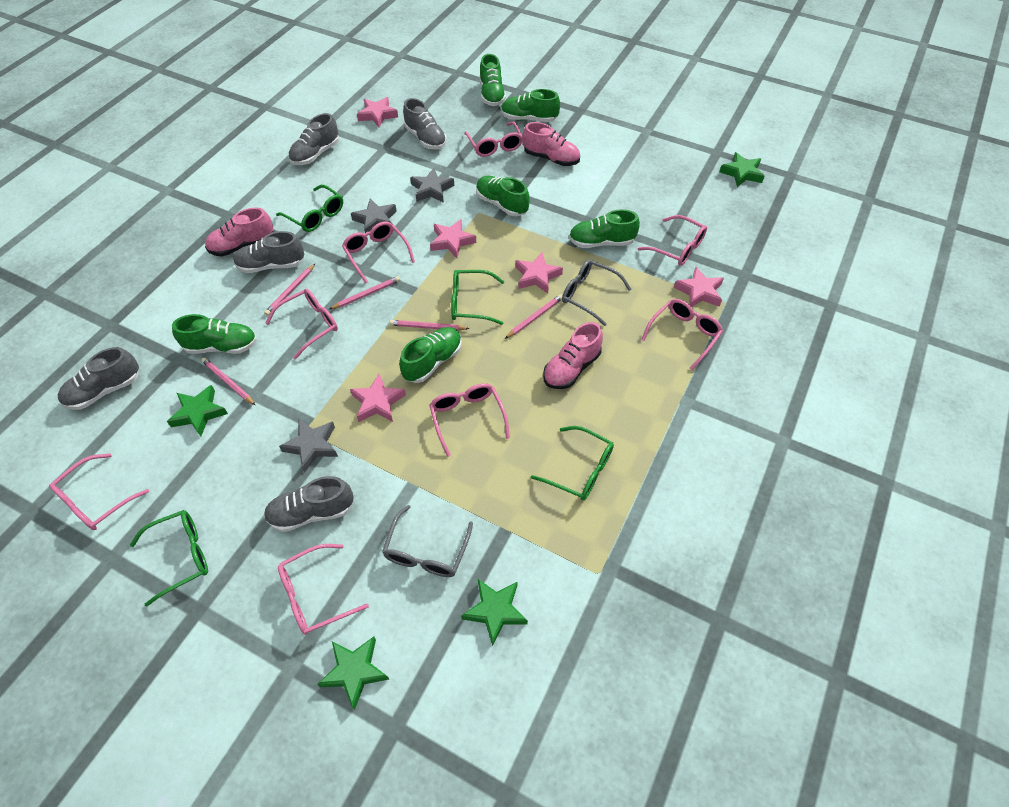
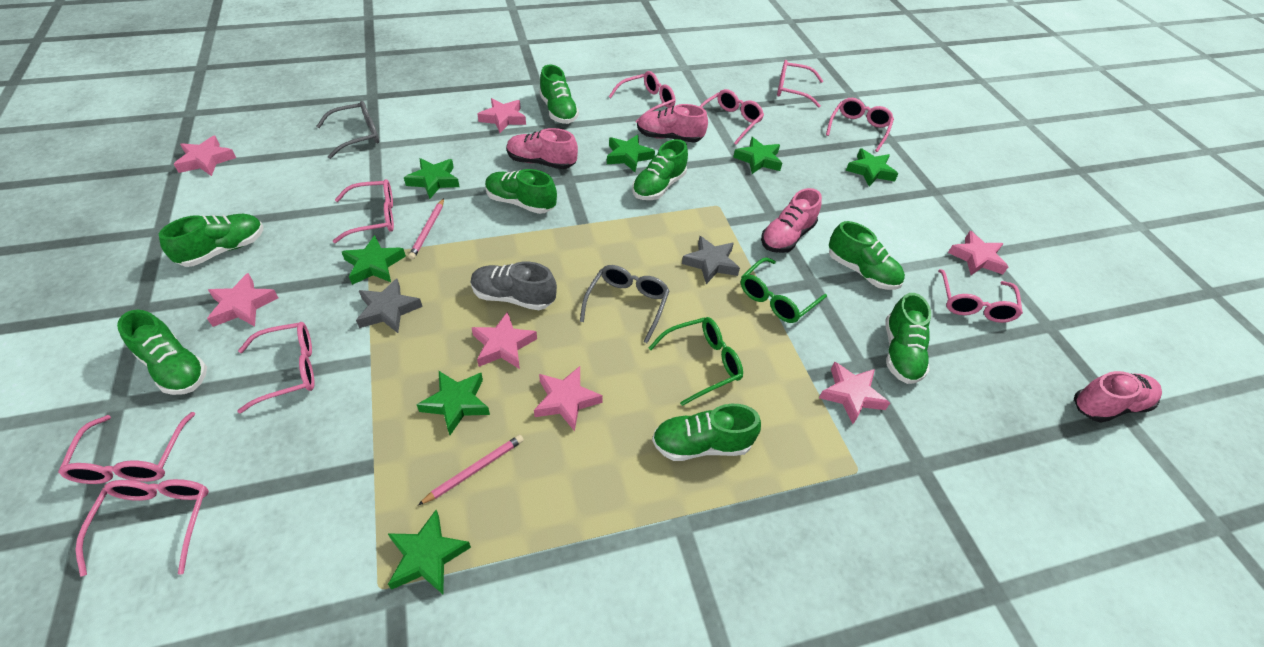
green glasses: 4 -> 2
green shoe: 6 -> 8
green star: 4 -> 7
grey shoe: 5 -> 1
grey star: 3 -> 2
pink glasses: 8 -> 9
pink pencil: 5 -> 2
pink shoe: 3 -> 4
pink star: 5 -> 7

